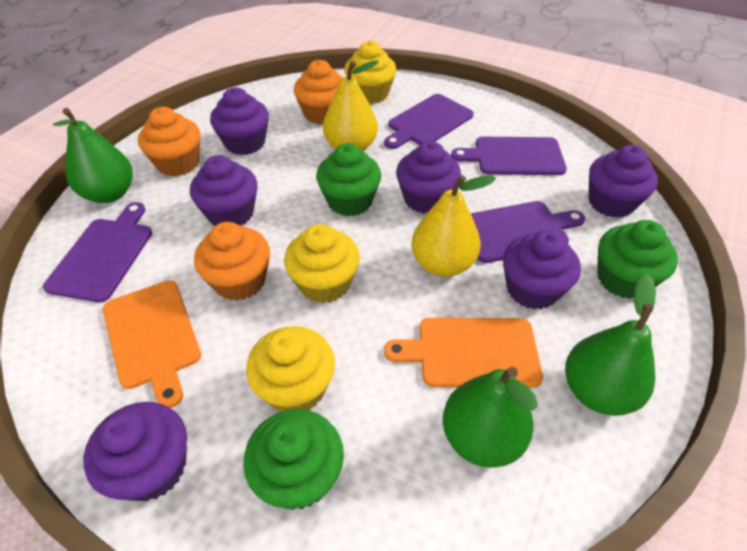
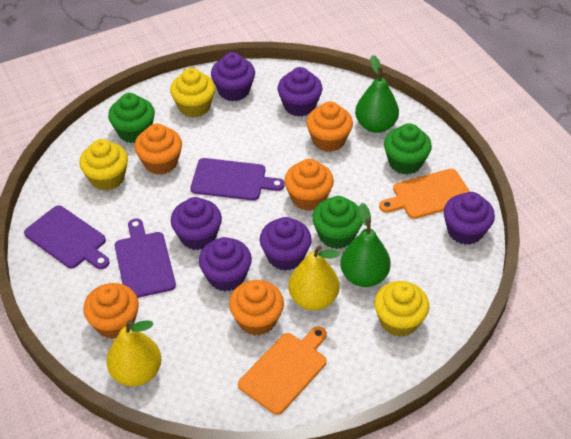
green pear: 3 -> 2
orange cupcake: 3 -> 5
purple cutting board: 4 -> 3

